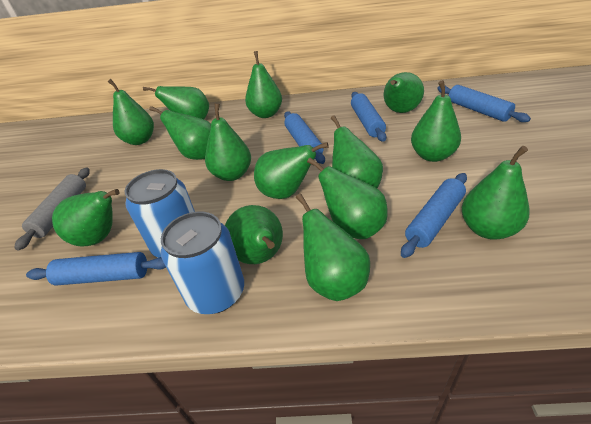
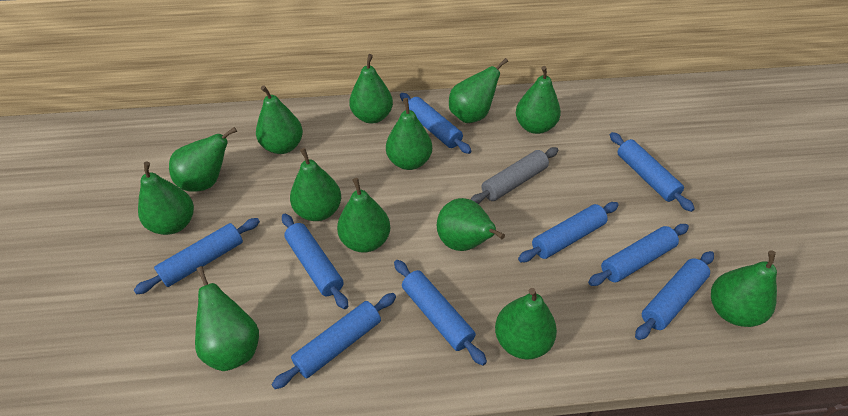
blue can: 2 -> 0
blue rolling pin: 5 -> 9
green pear: 14 -> 13

